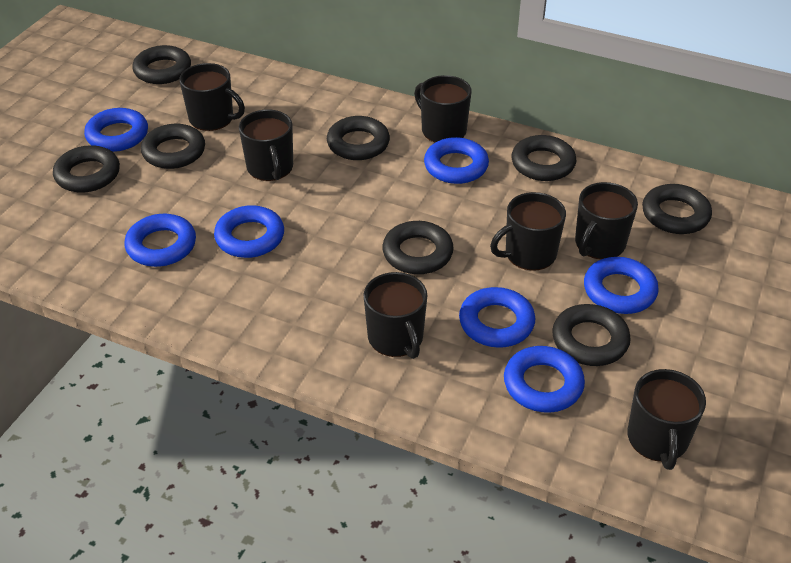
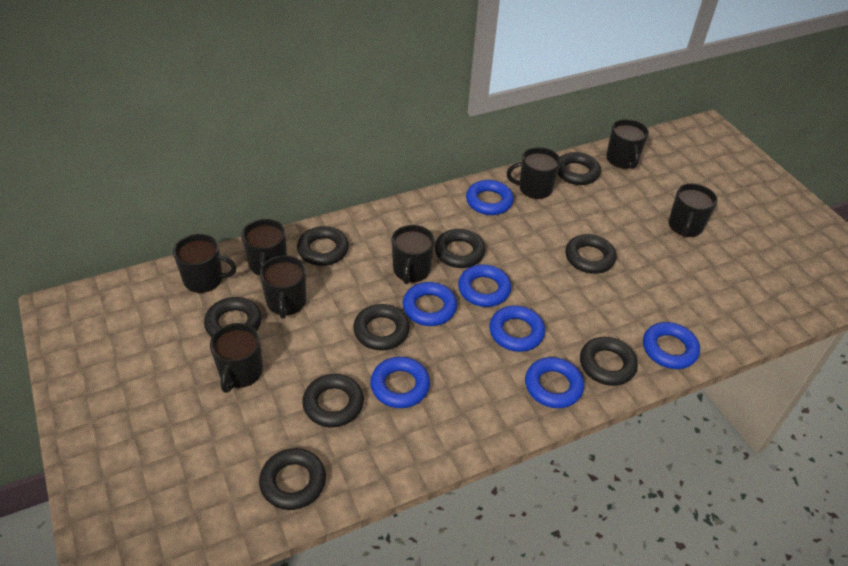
black mug: 7 -> 8
black ring: 8 -> 9

